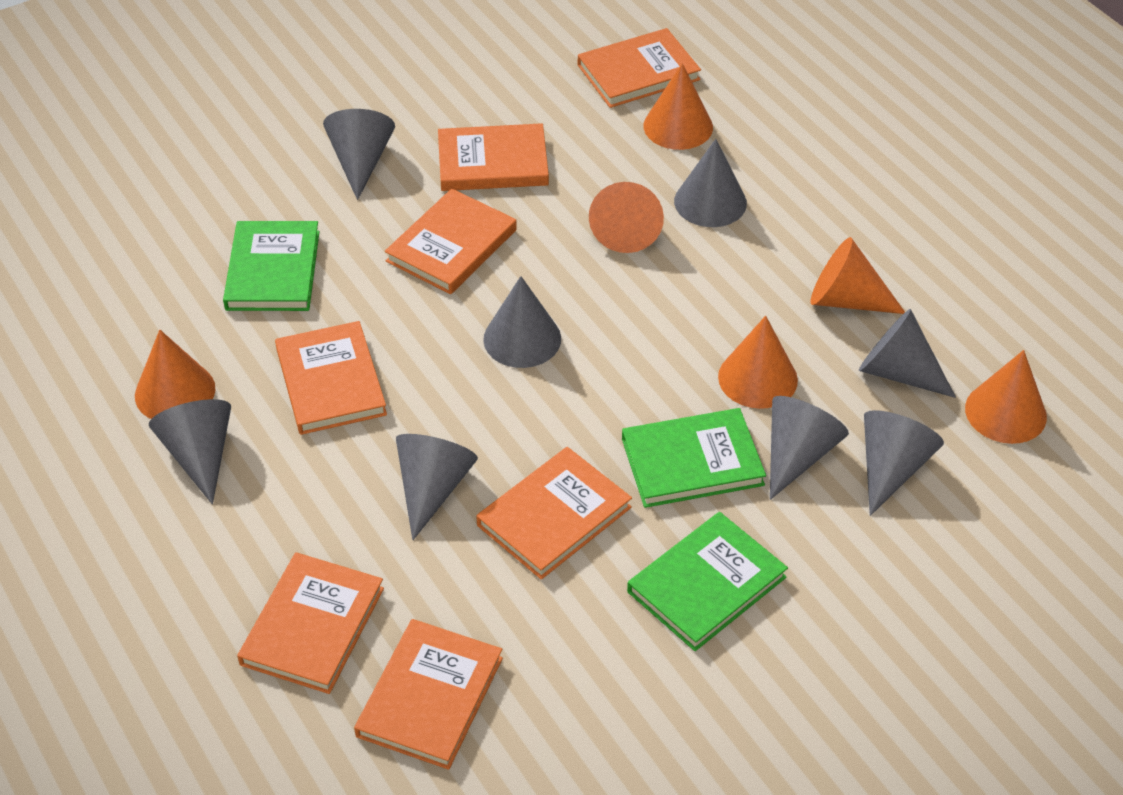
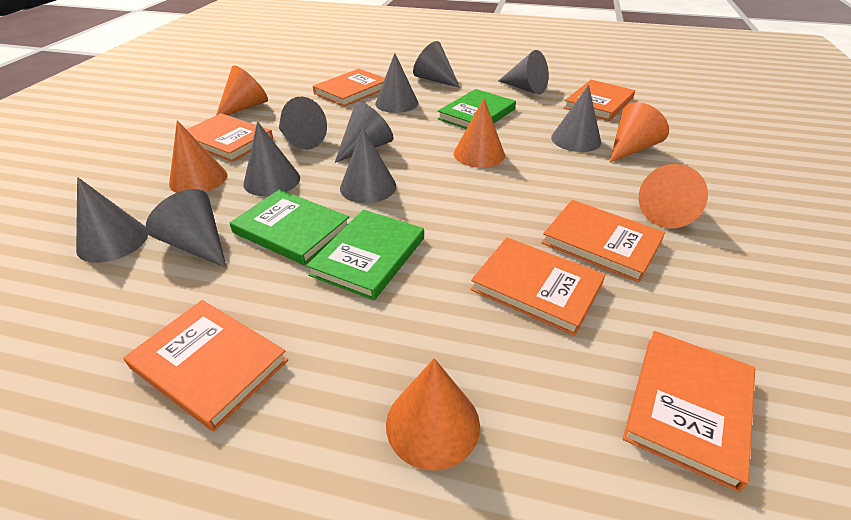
grey cone: 8 -> 10

